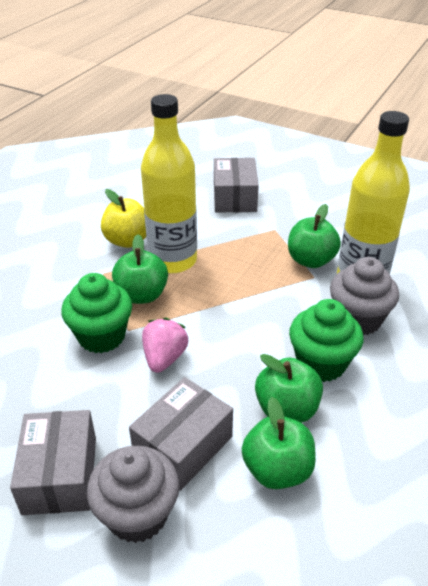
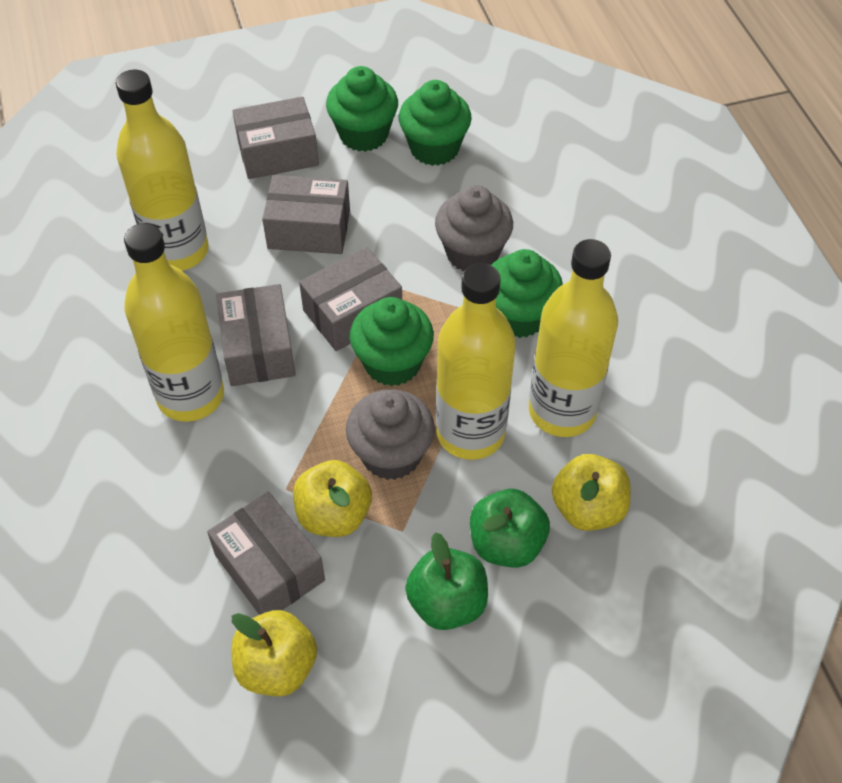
green apple: 4 -> 2
green cupcake: 2 -> 4
grey box: 3 -> 5
pink strawberry: 1 -> 0
yellow apple: 1 -> 3
yellow bottle: 2 -> 4

